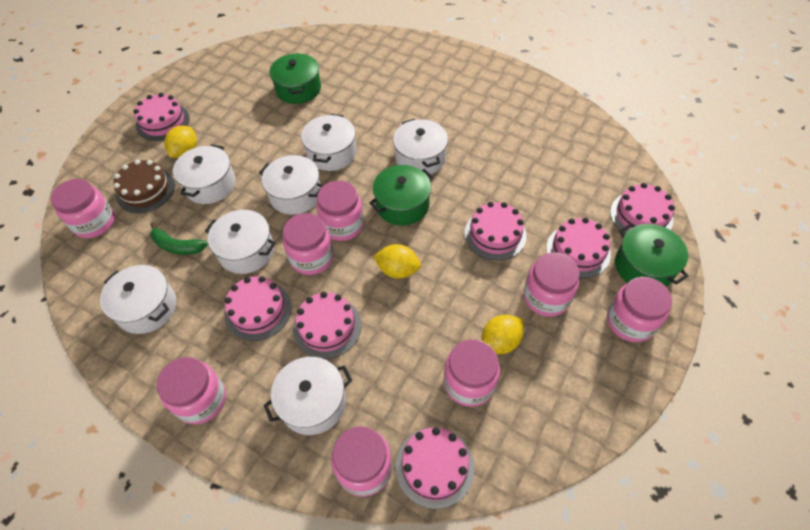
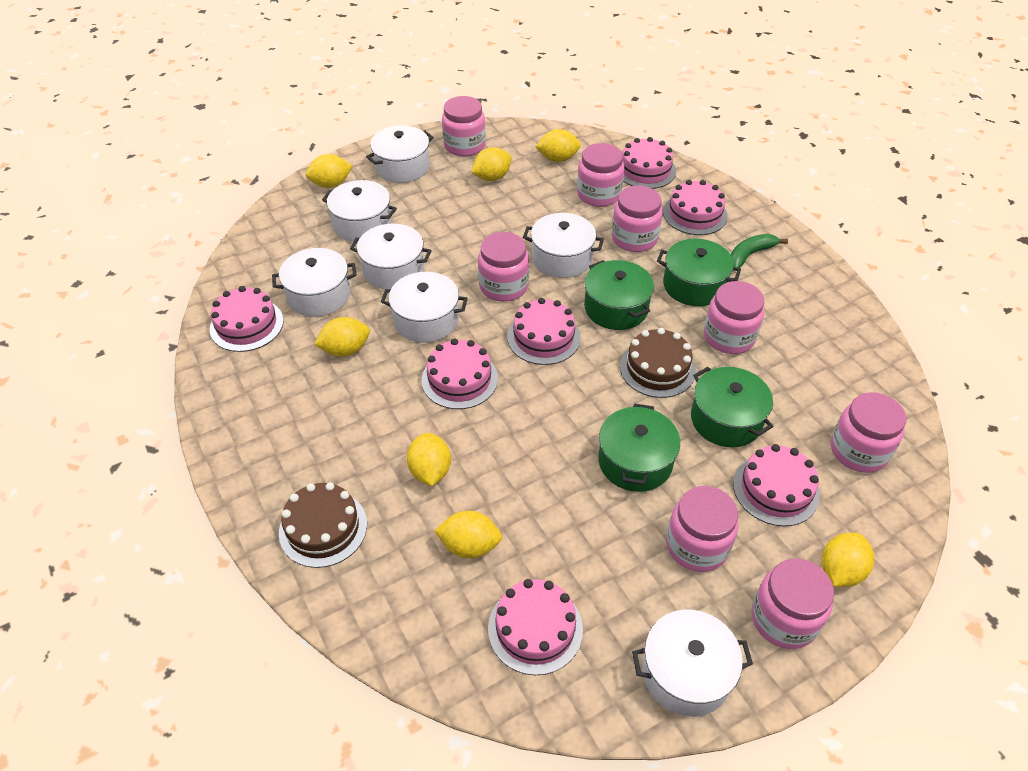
brown cake: 1 -> 2
green pot: 3 -> 4
yellow lemon: 3 -> 7

